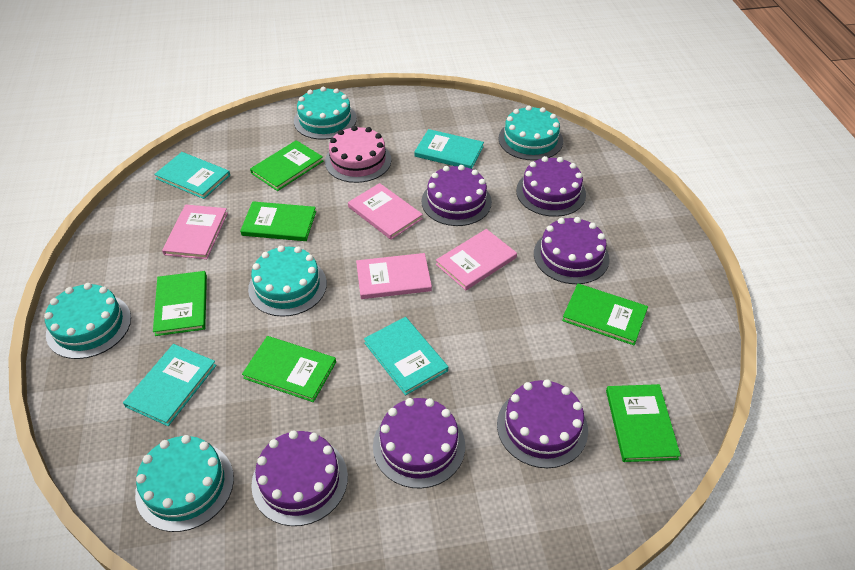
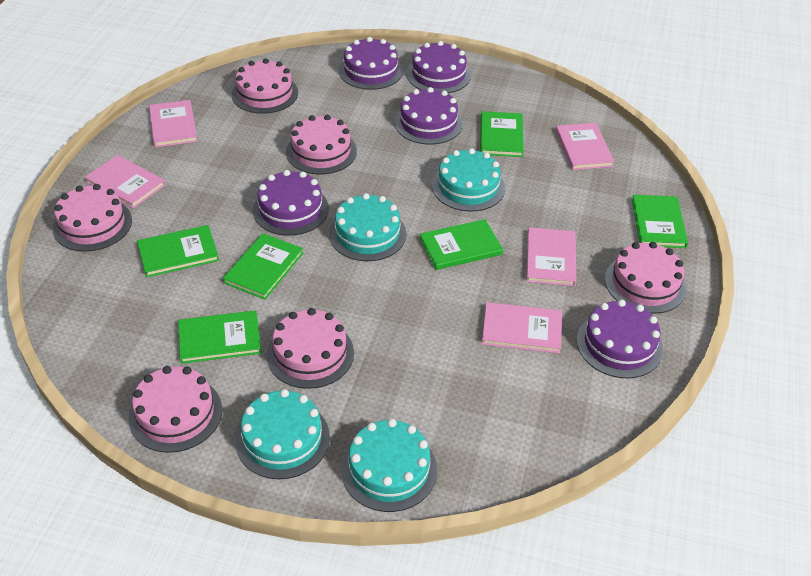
pink book: 4 -> 5
pink cake: 1 -> 6
purple cake: 6 -> 5
turquoise book: 4 -> 0
turquoise cake: 5 -> 4

